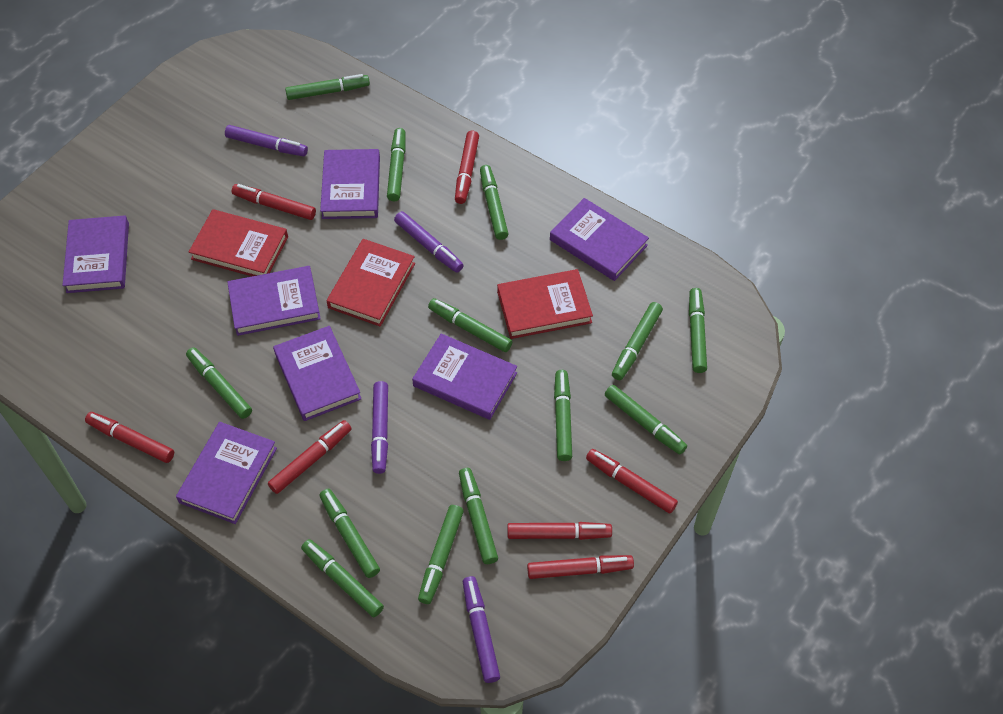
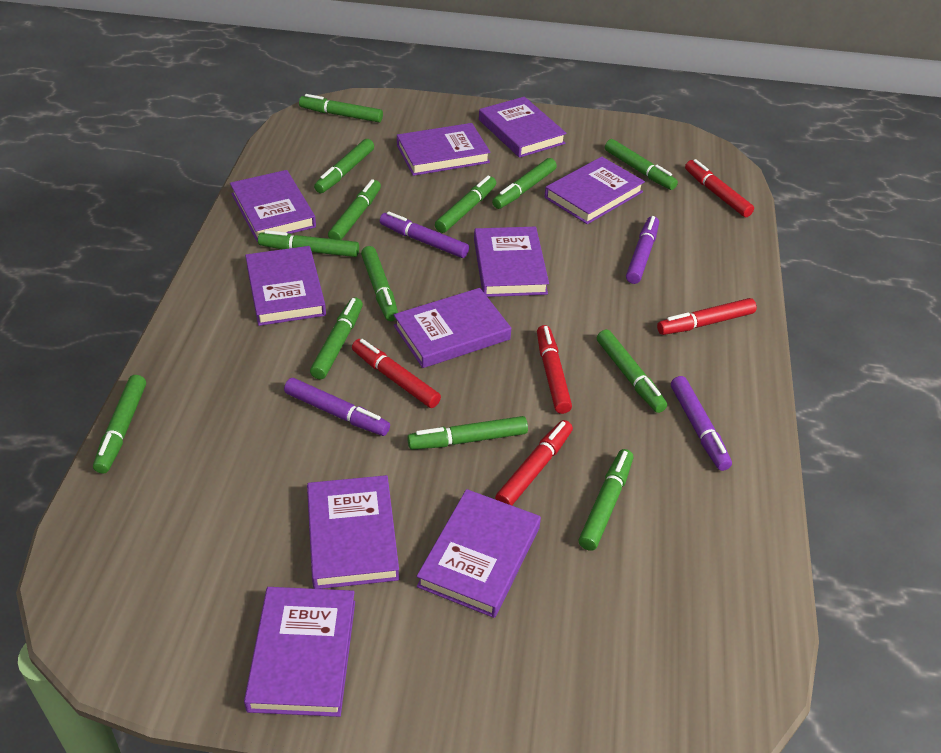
purple book: 7 -> 10
red book: 3 -> 0
red marker: 7 -> 5

